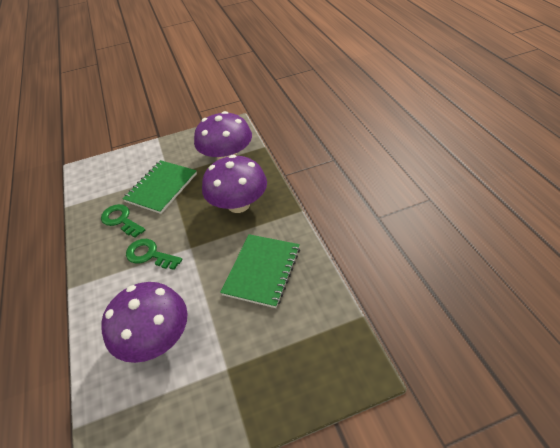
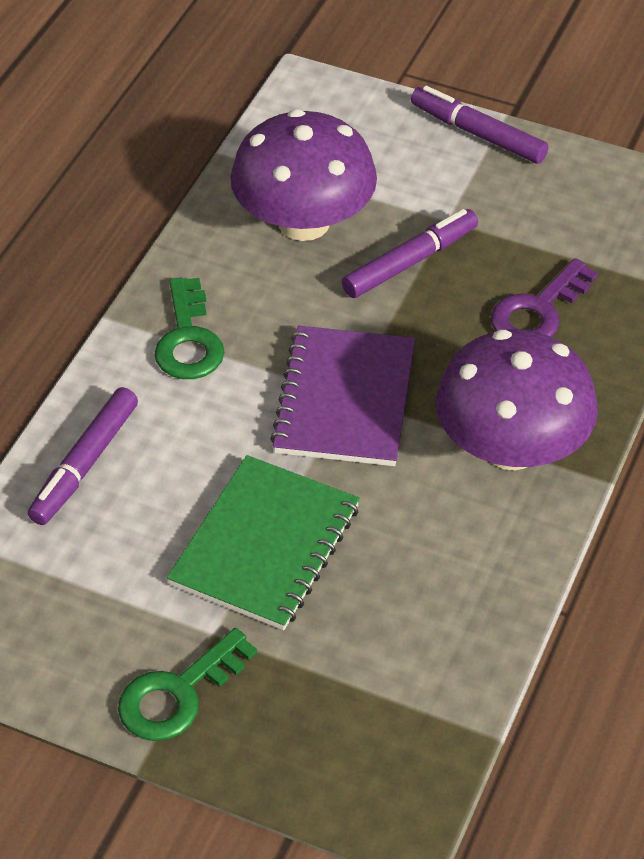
green notebook: 2 -> 1
purple key: 0 -> 1
purple marker: 0 -> 3
purple mushroom: 3 -> 2
purple notebook: 0 -> 1

